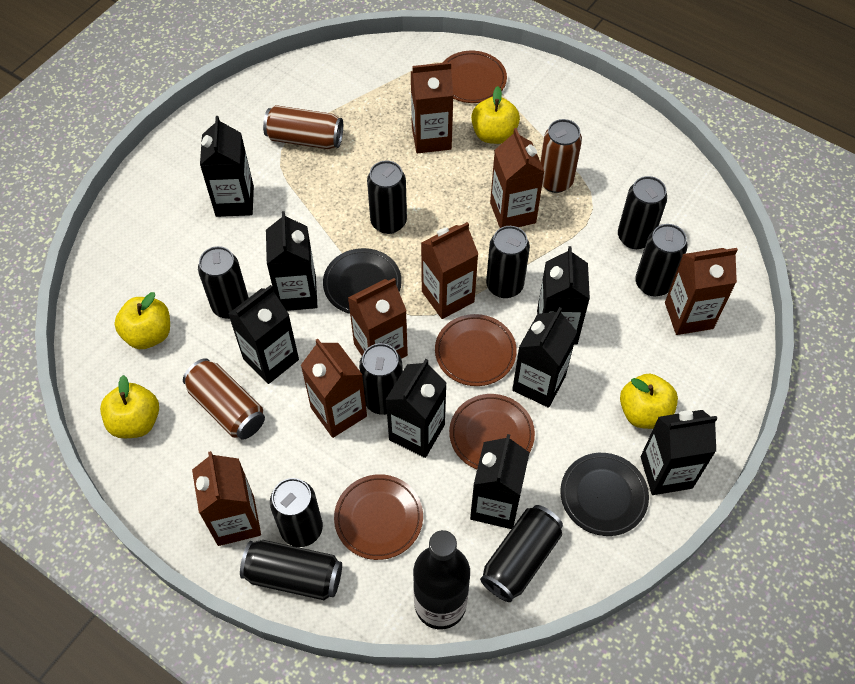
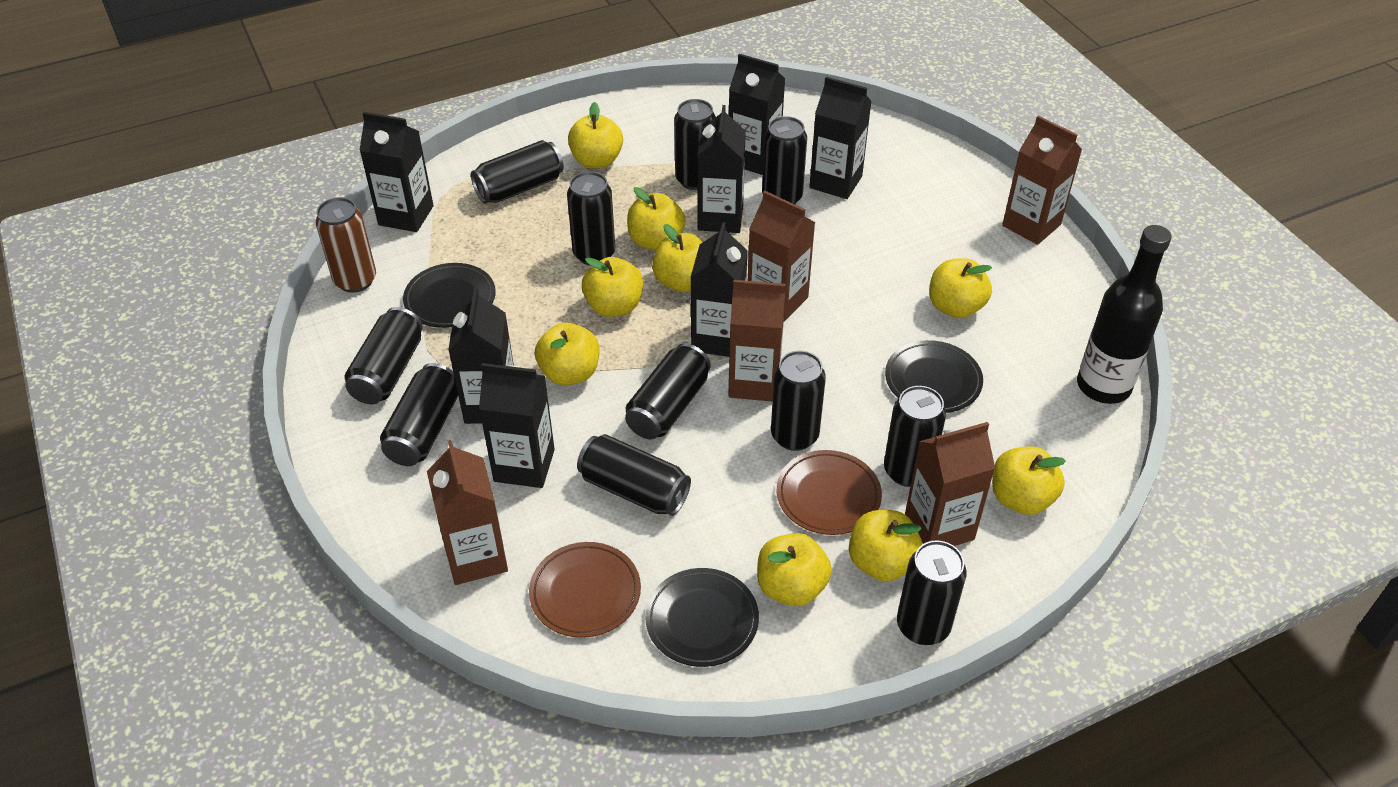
black can: 9 -> 11
black carton: 8 -> 7
black plate: 2 -> 3
brown can: 3 -> 1
brown carton: 7 -> 5
brown plate: 4 -> 2
yellow apple: 4 -> 9

